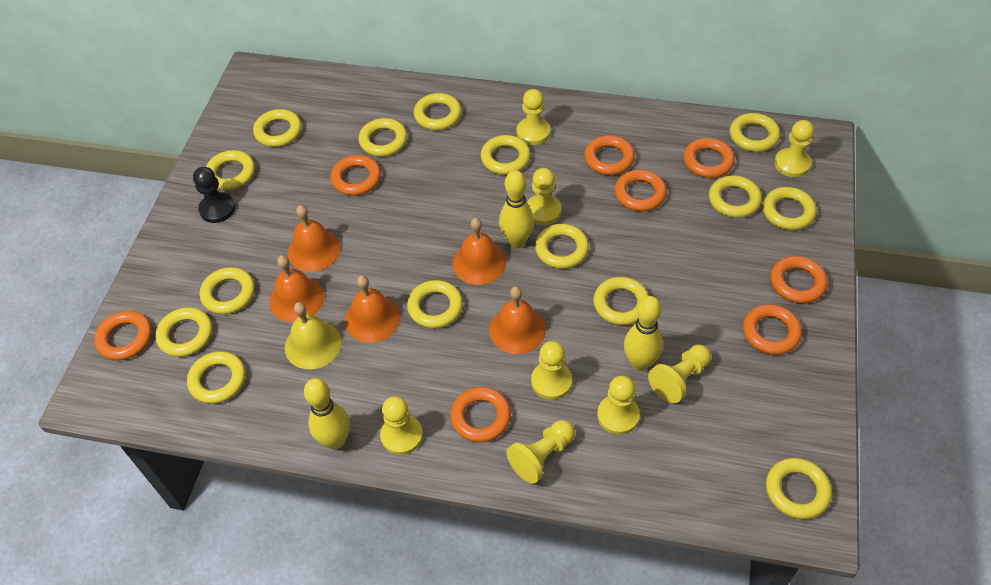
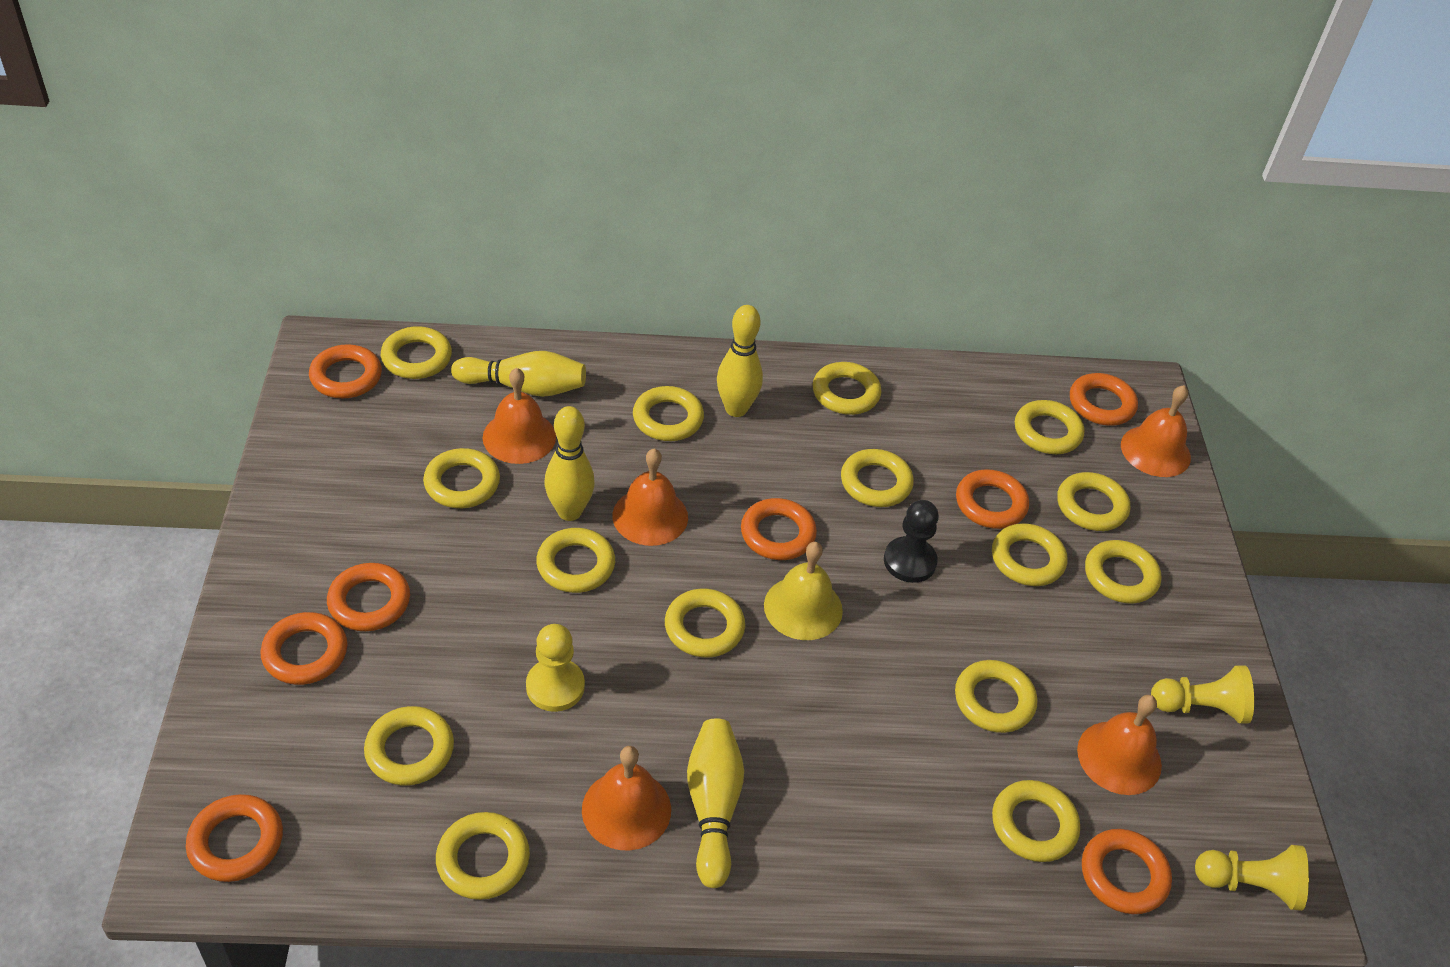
yellow bowling pin: 3 -> 4
yellow pawn: 8 -> 3

